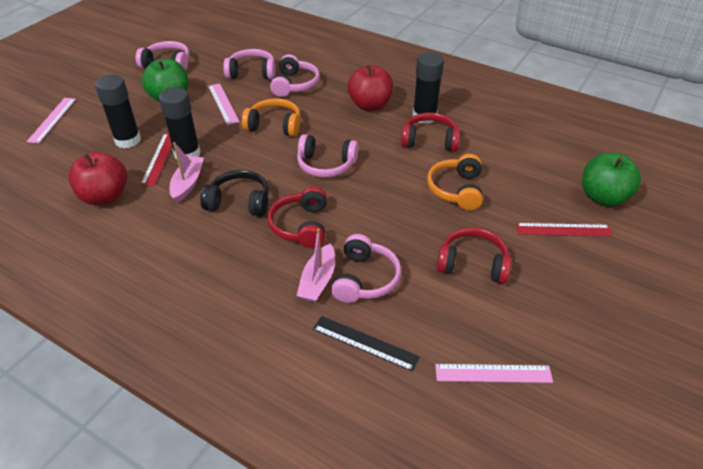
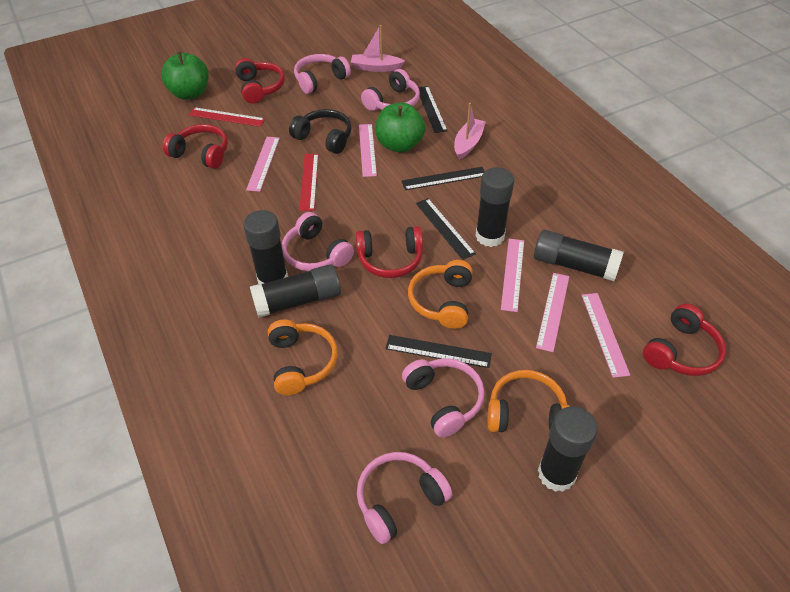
black glue stick: 3 -> 5
black ruler: 1 -> 4
orange headphones: 2 -> 3
pink ruler: 3 -> 5
red apple: 2 -> 0
red headphones: 3 -> 4

